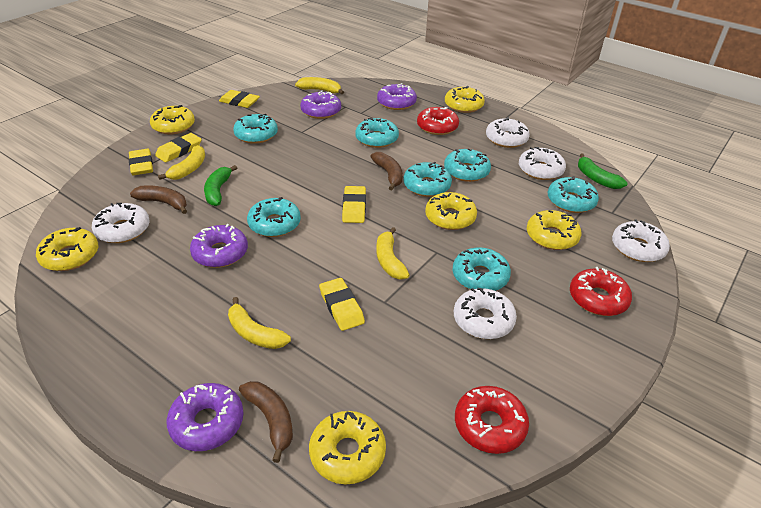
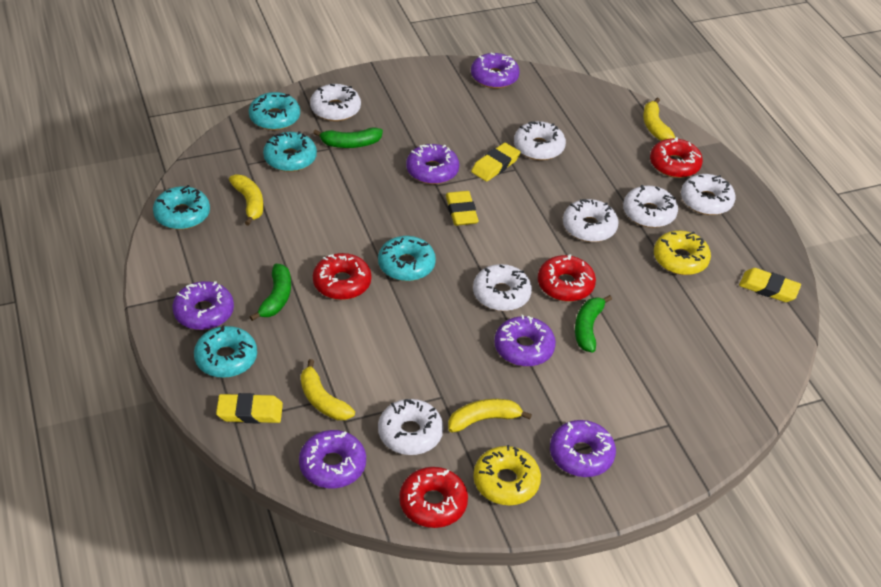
brown banana: 3 -> 0
green banana: 2 -> 3
purple donut: 4 -> 6
red donut: 3 -> 4
turquoise donut: 7 -> 5
white donut: 5 -> 7
yellow donut: 6 -> 2
yellow eraser: 5 -> 4

